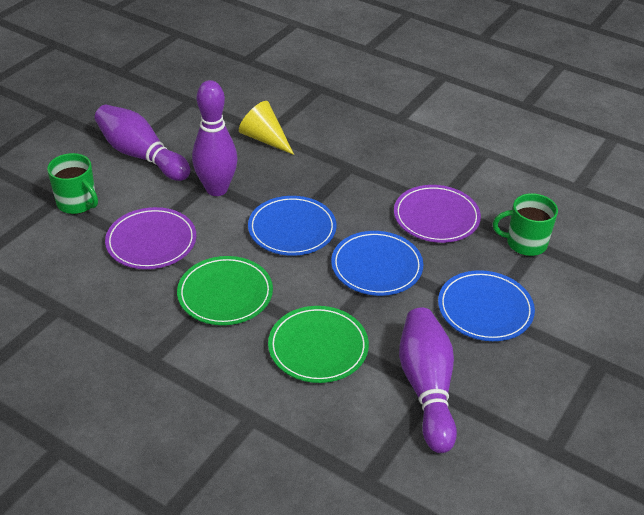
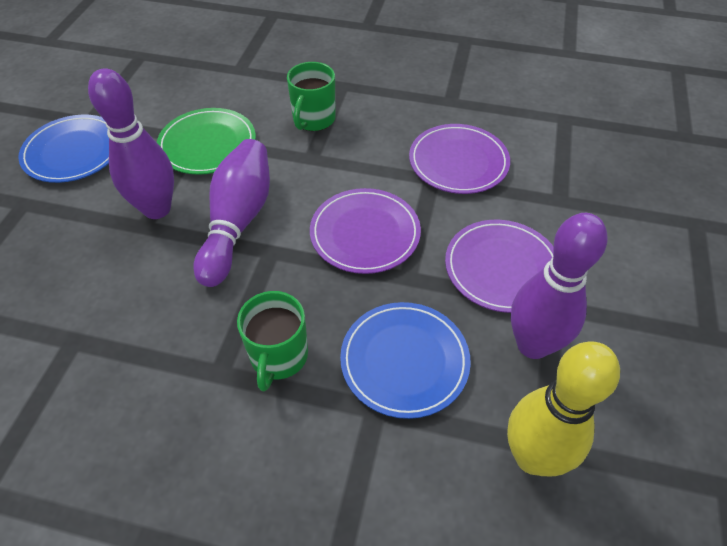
blue plate: 3 -> 2
green plate: 2 -> 1
purple plate: 2 -> 3
yellow bowling pin: 0 -> 1
yellow cone: 1 -> 0

